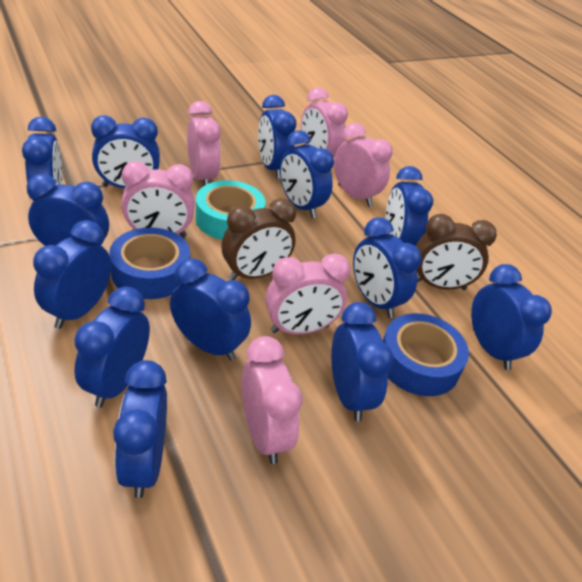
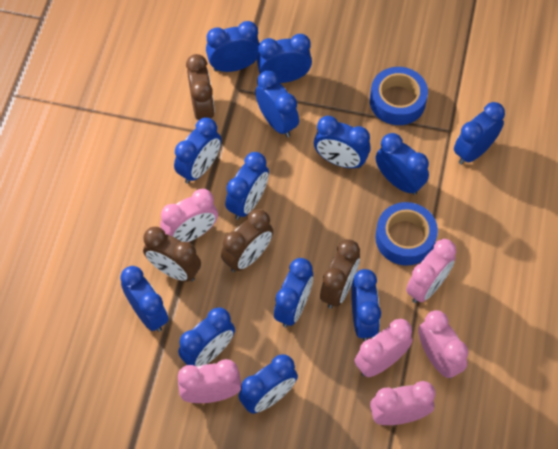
brown clock: 2 -> 4
turquoise tape: 1 -> 0

